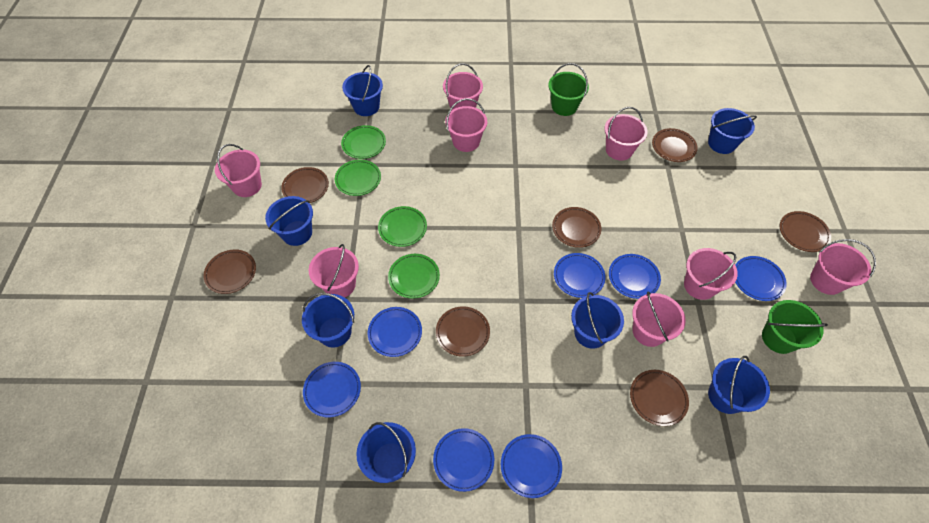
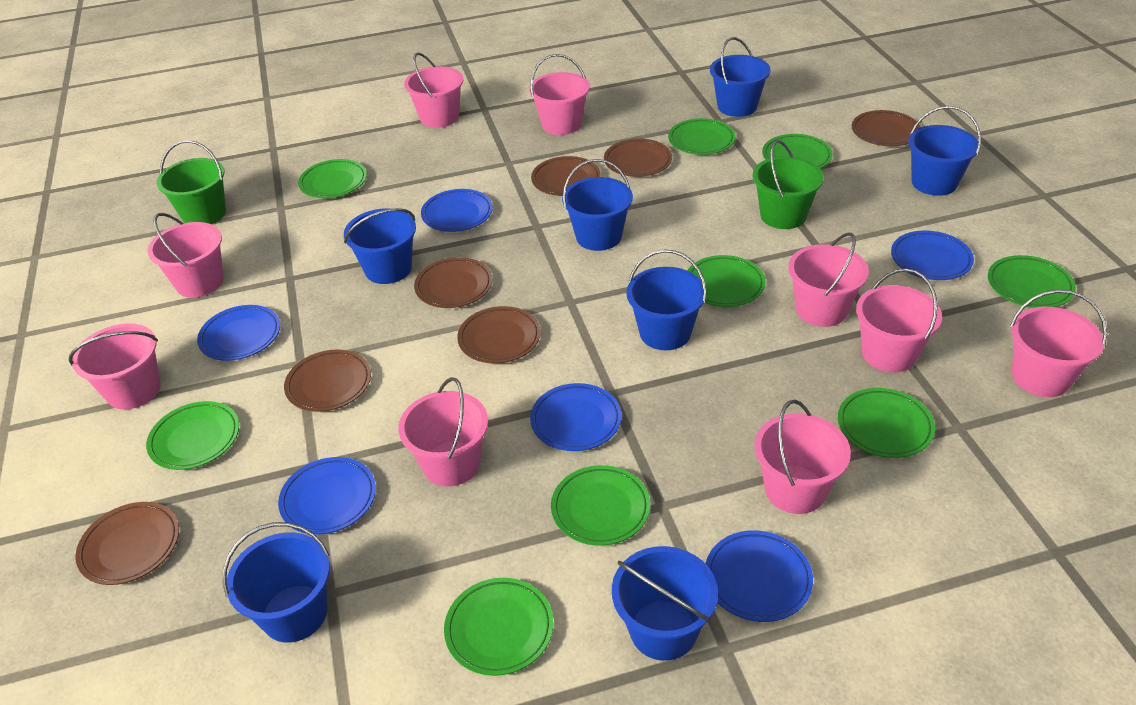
blue plate: 7 -> 6
green plate: 4 -> 9
pink bucket: 8 -> 9

